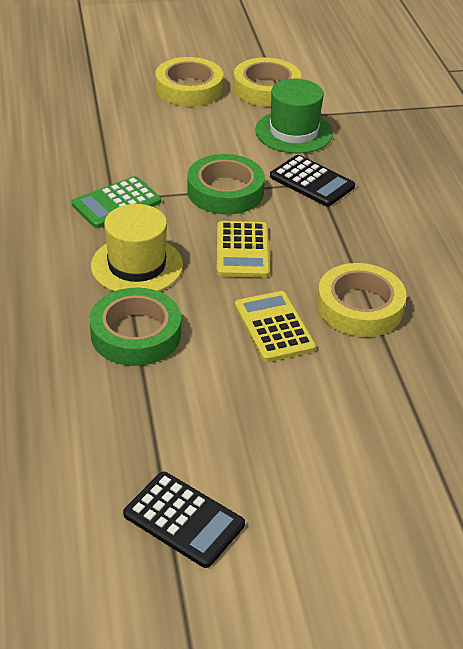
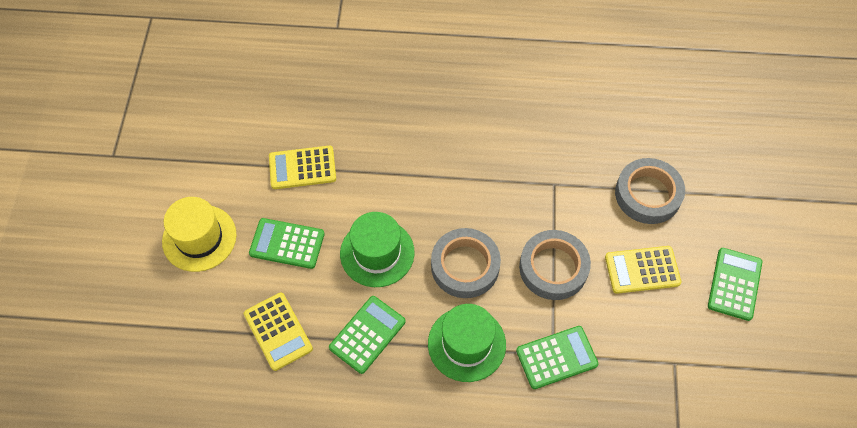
black calculator: 2 -> 0
green calculator: 1 -> 4
green hat: 1 -> 2
green tape: 2 -> 0
grey tape: 0 -> 3
yellow calculator: 2 -> 3
yellow tape: 3 -> 0

